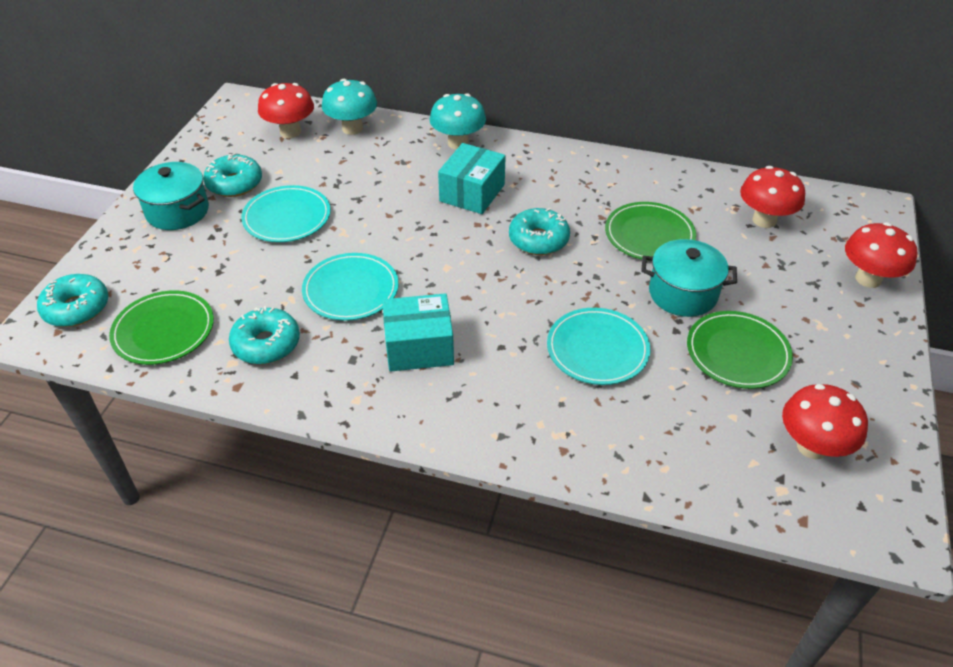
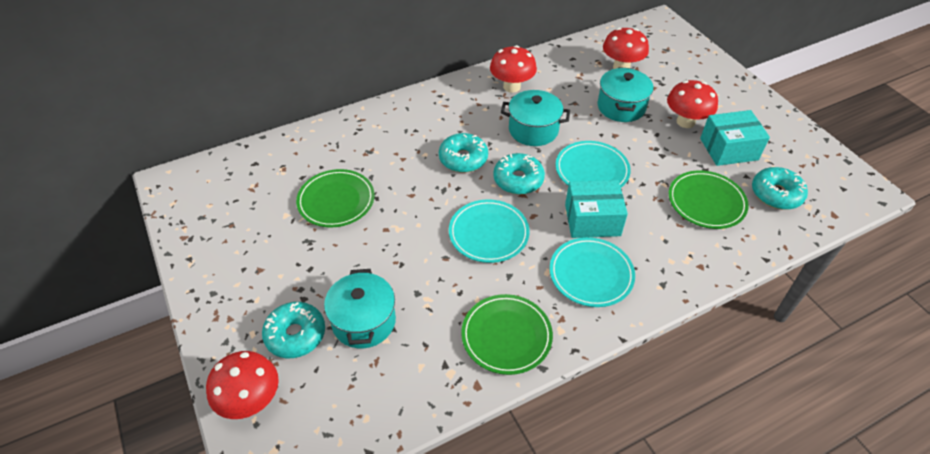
turquoise mushroom: 2 -> 0
turquoise pot: 2 -> 3

